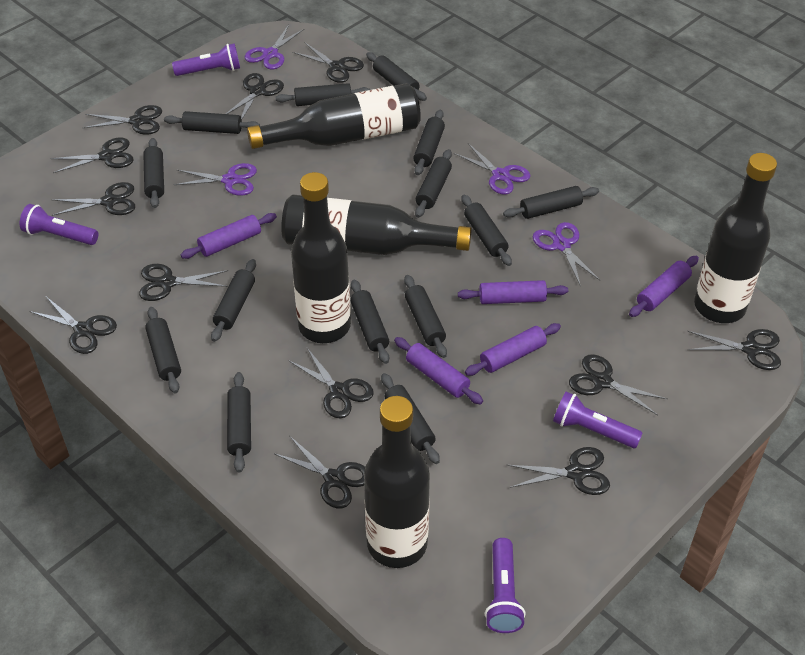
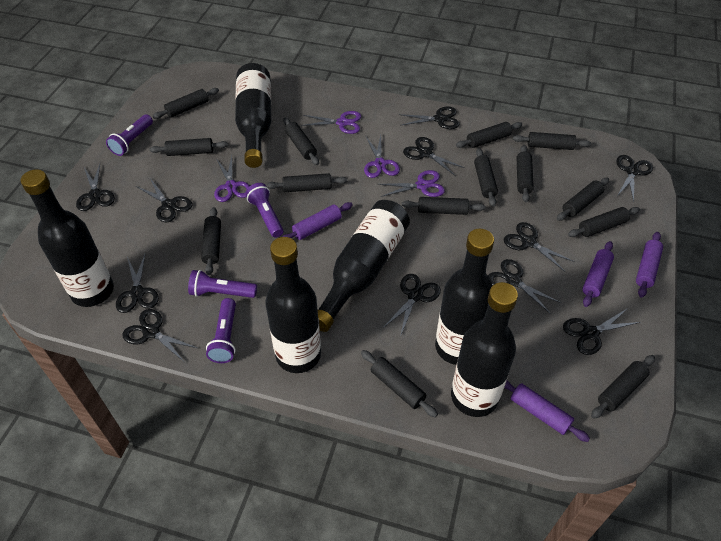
black bottle: 5 -> 6
black scissors: 12 -> 11
purple rolling pin: 5 -> 4

